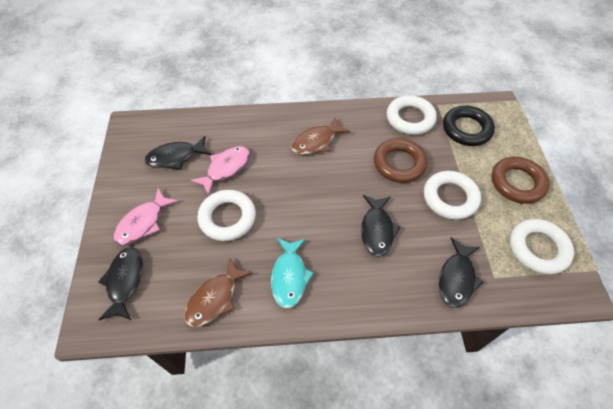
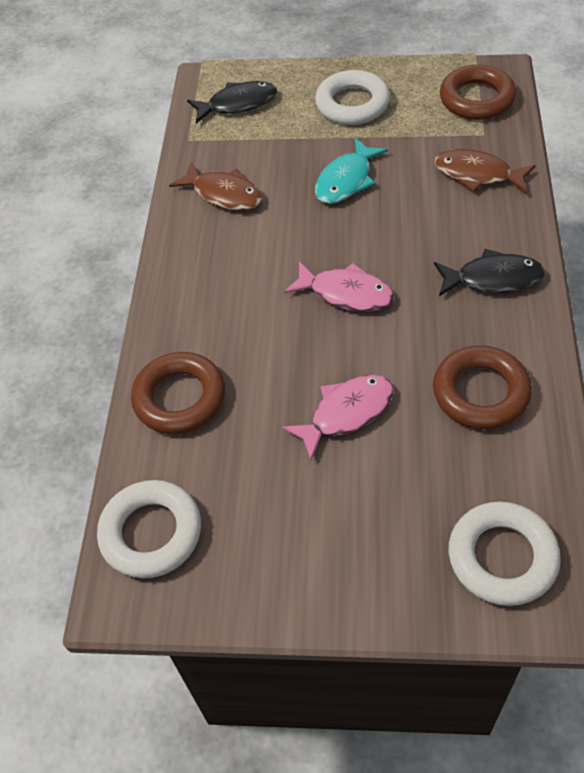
black fish: 4 -> 2
black ring: 1 -> 0
brown ring: 2 -> 3
white ring: 4 -> 3

